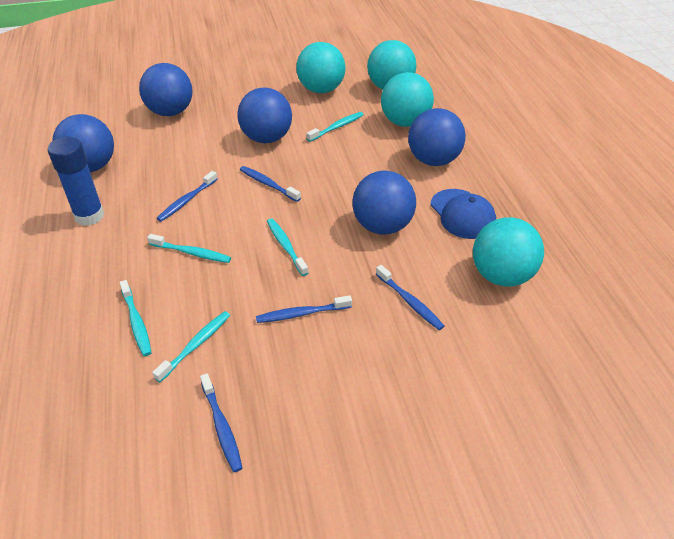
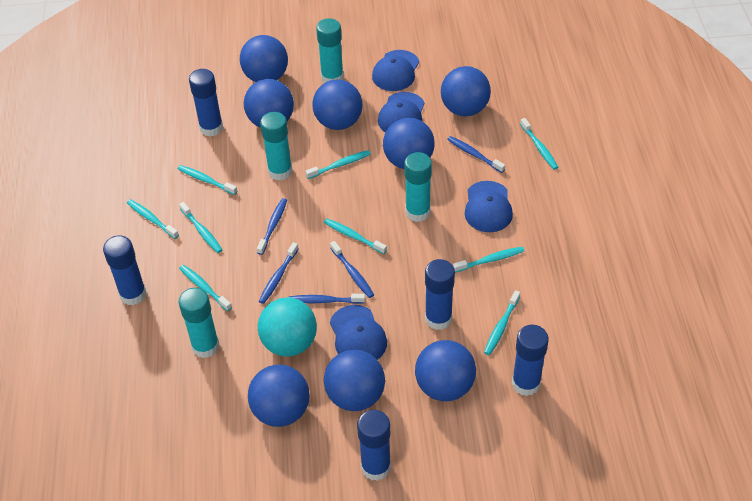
blue ball: 5 -> 8
blue cap: 1 -> 4
blue glue stick: 1 -> 5
turquoise ball: 4 -> 1
turquoise glue stick: 0 -> 4
turquoise toothbrush: 5 -> 9

